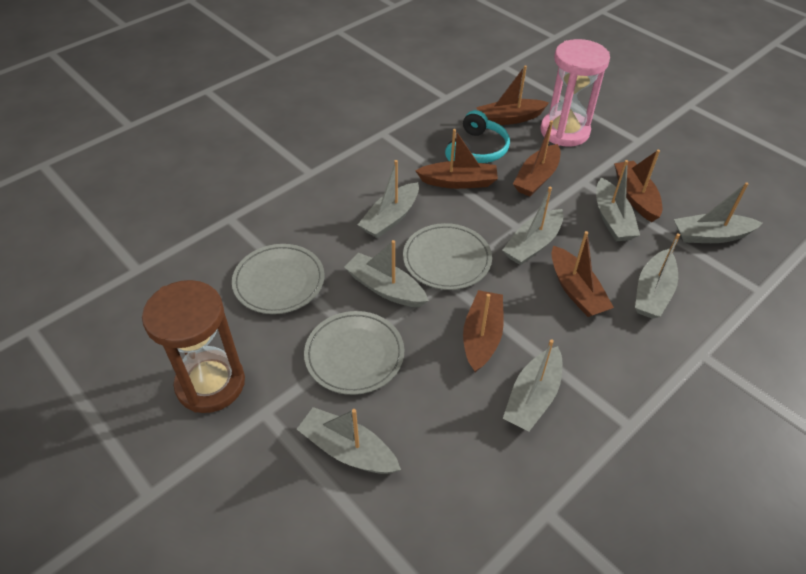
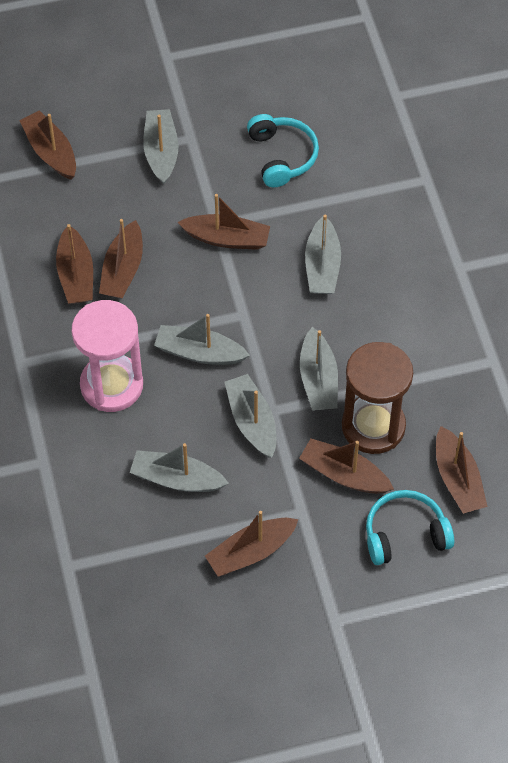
brown boat: 6 -> 7
grey boat: 8 -> 6
grey plate: 3 -> 0
turquoise headphones: 1 -> 2

